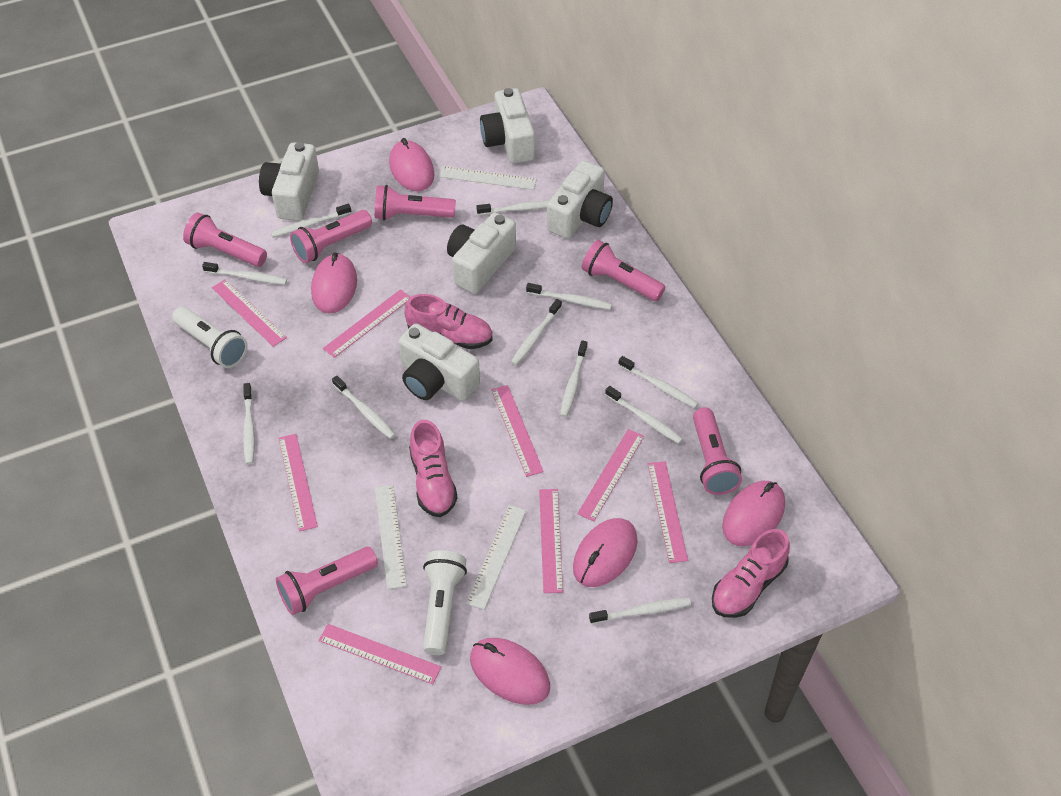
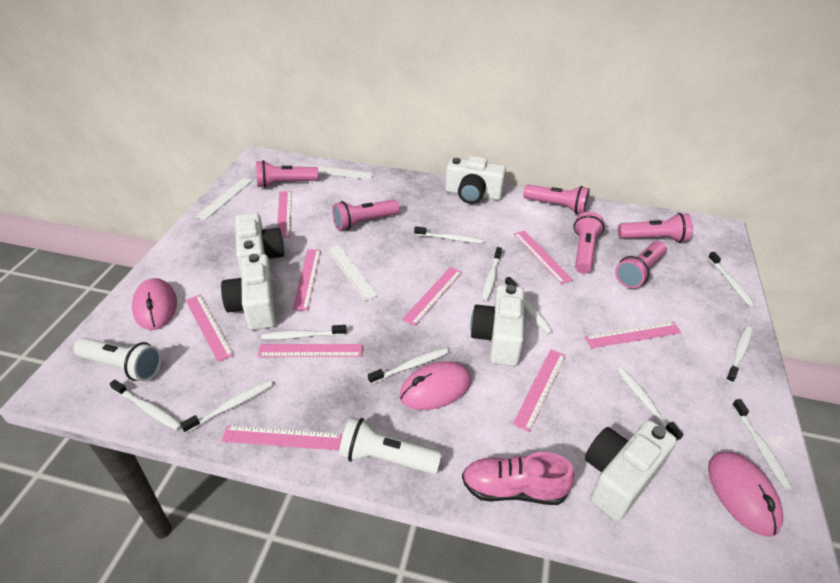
pink mouse: 5 -> 3
pink ruler: 8 -> 9
pink shoe: 3 -> 1

